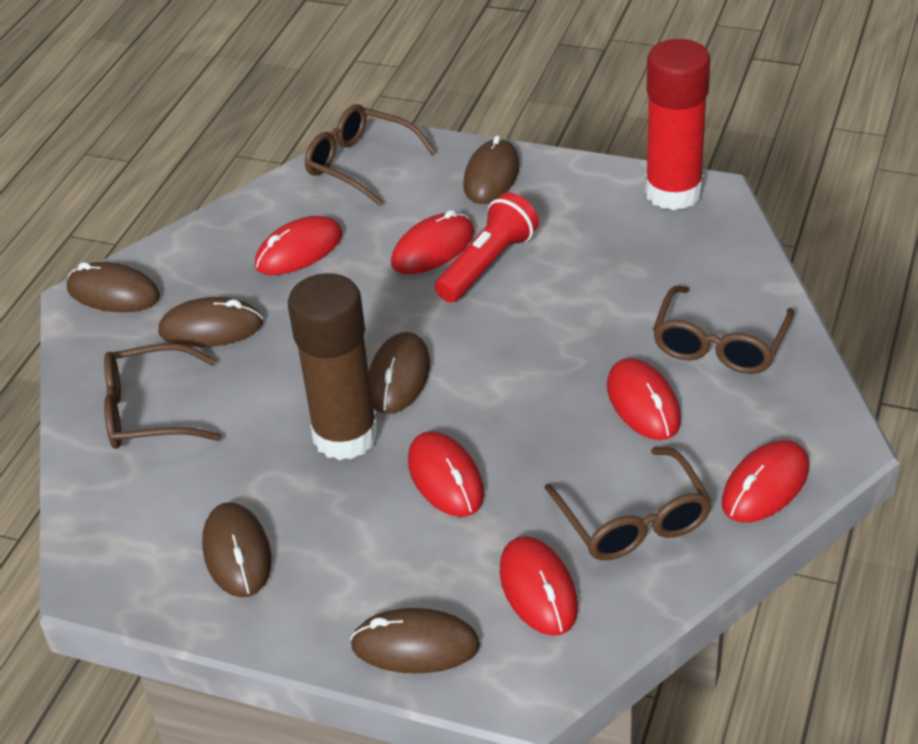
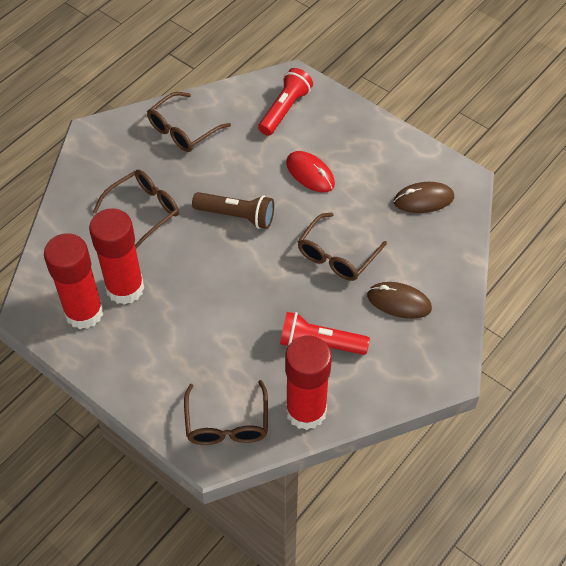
brown flashlight: 0 -> 1
brown glue stick: 1 -> 0
brown mouse: 6 -> 2
red flashlight: 1 -> 2
red glue stick: 1 -> 3
red mouse: 6 -> 1

